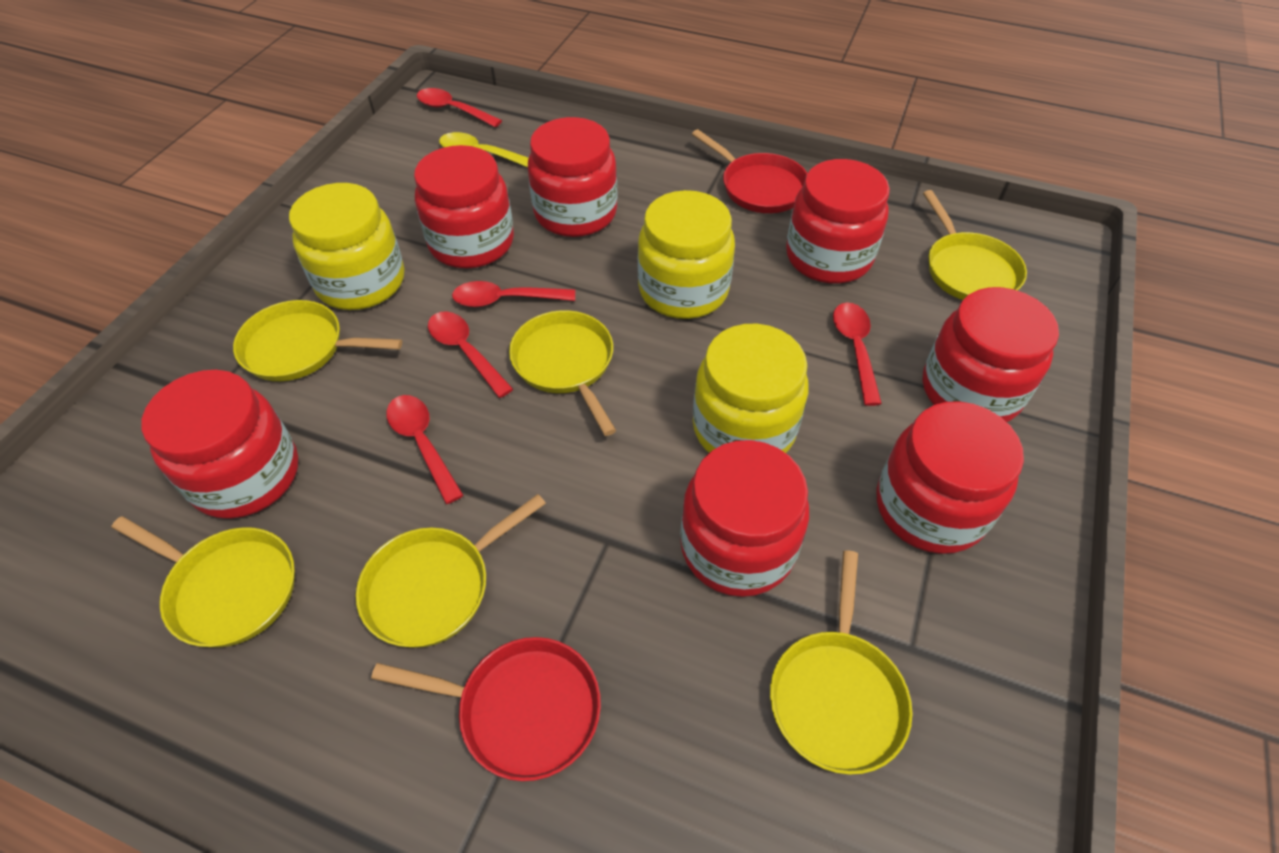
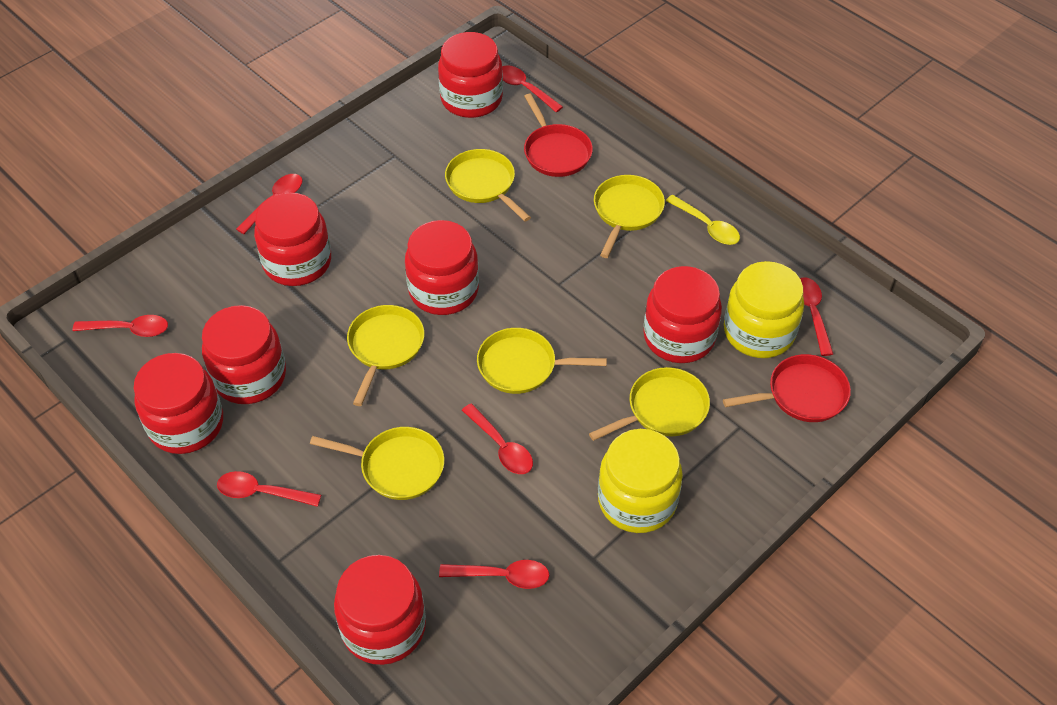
red spoon: 5 -> 7
yellow jar: 3 -> 2

